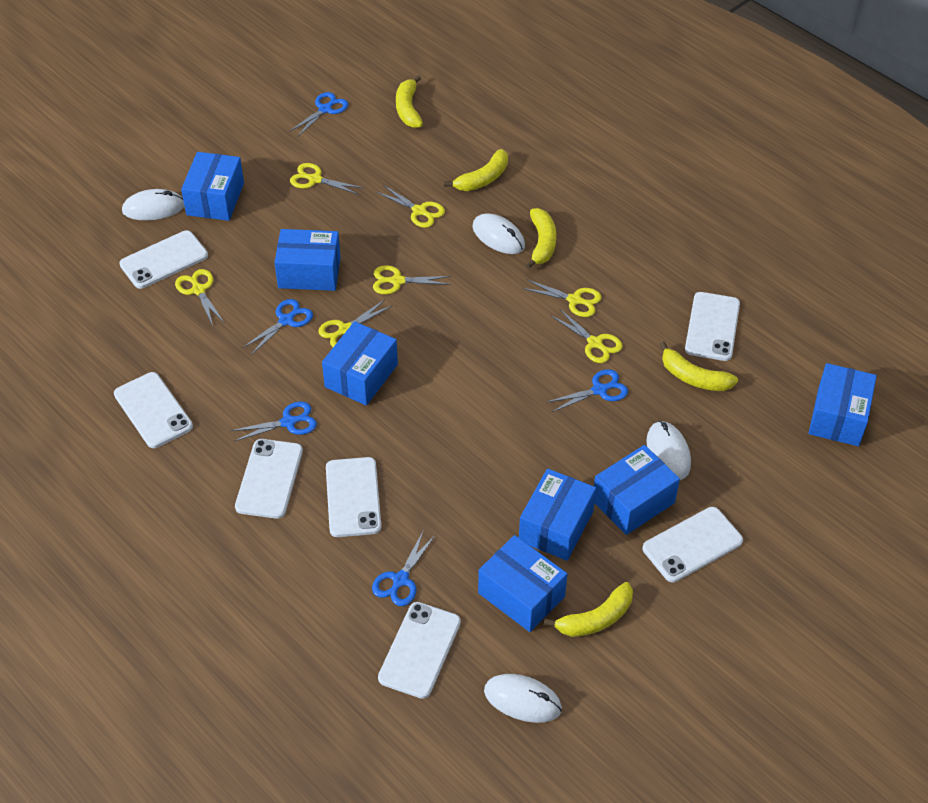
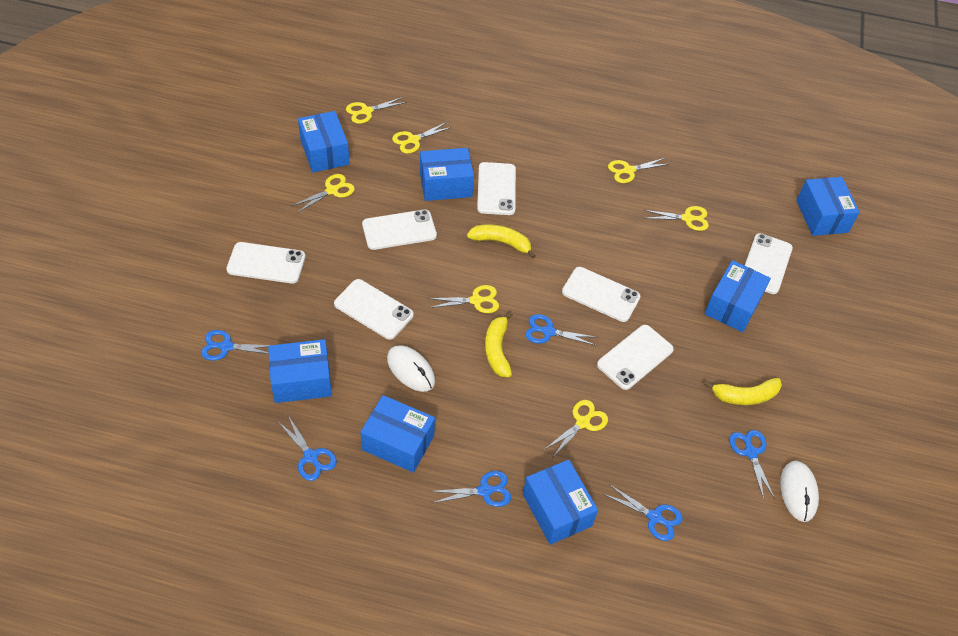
blue scissors: 5 -> 6
white mouse: 4 -> 2
yellow banana: 5 -> 3

